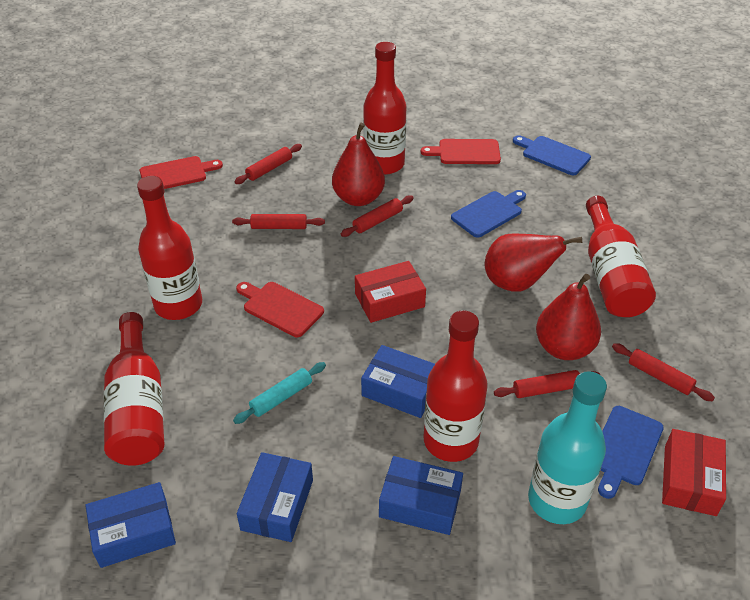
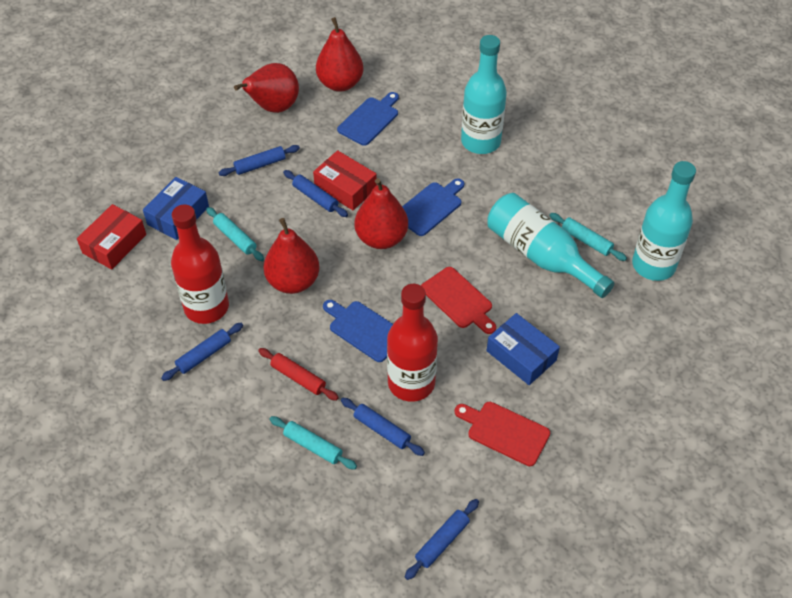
blue box: 4 -> 2
blue rolling pin: 0 -> 5
red bottle: 5 -> 2
red cutting board: 3 -> 2
red pear: 3 -> 4
red rolling pin: 5 -> 1
turquoise bottle: 1 -> 3
turquoise rolling pin: 1 -> 3

